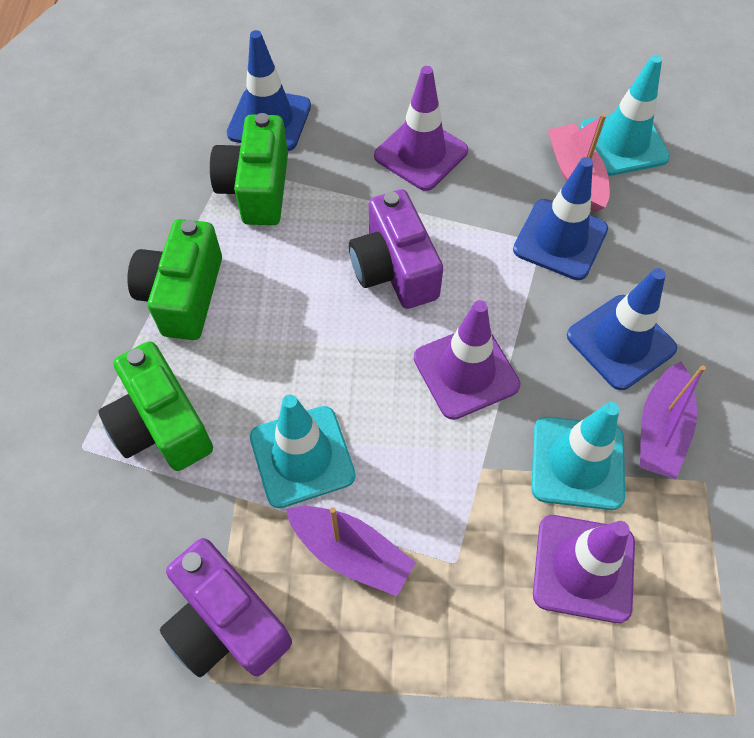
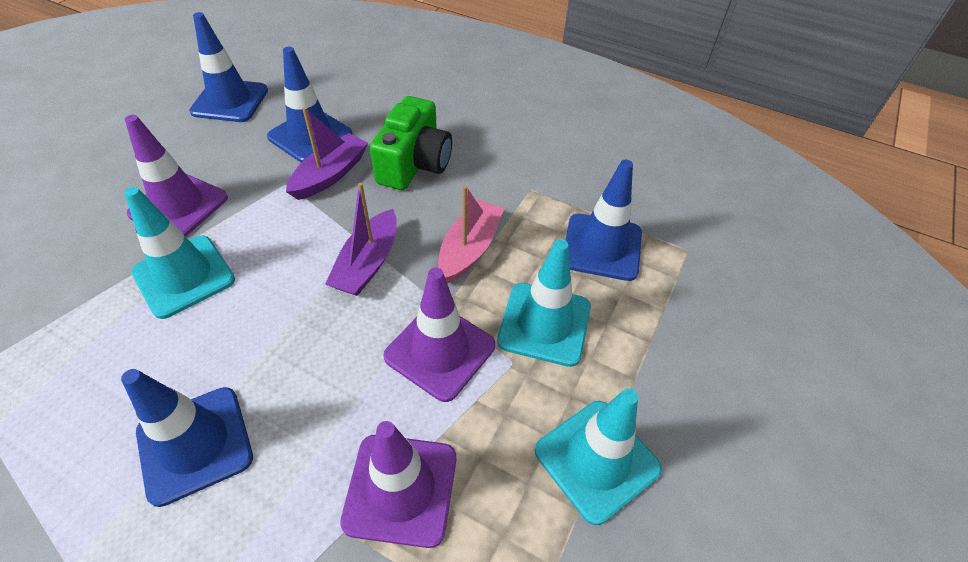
blue traffic cone: 3 -> 4
green camera: 3 -> 1
purple camera: 2 -> 0

